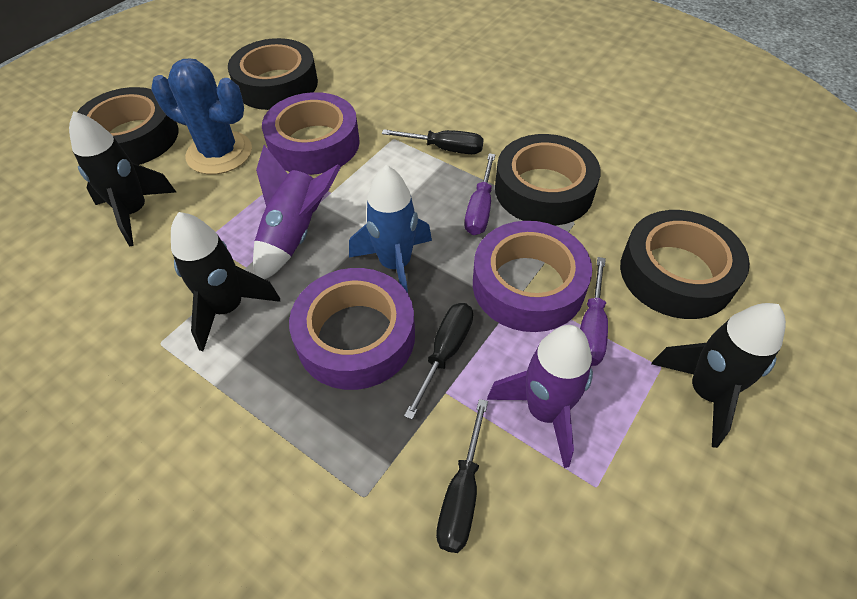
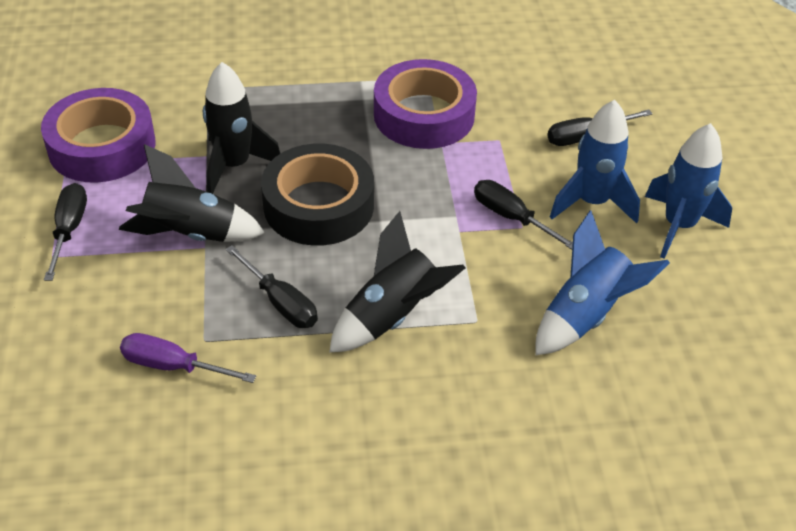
black screwdriver: 3 -> 4
black tape: 4 -> 1
blue cactus: 1 -> 0
blue rocket: 1 -> 3
purple rocket: 2 -> 0
purple screwdriver: 2 -> 1
purple tape: 3 -> 2

